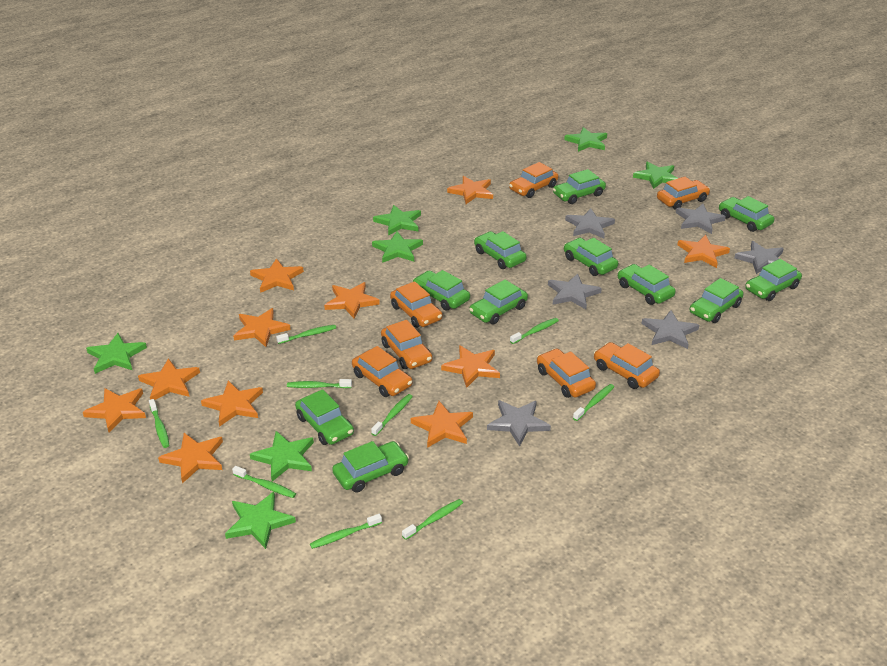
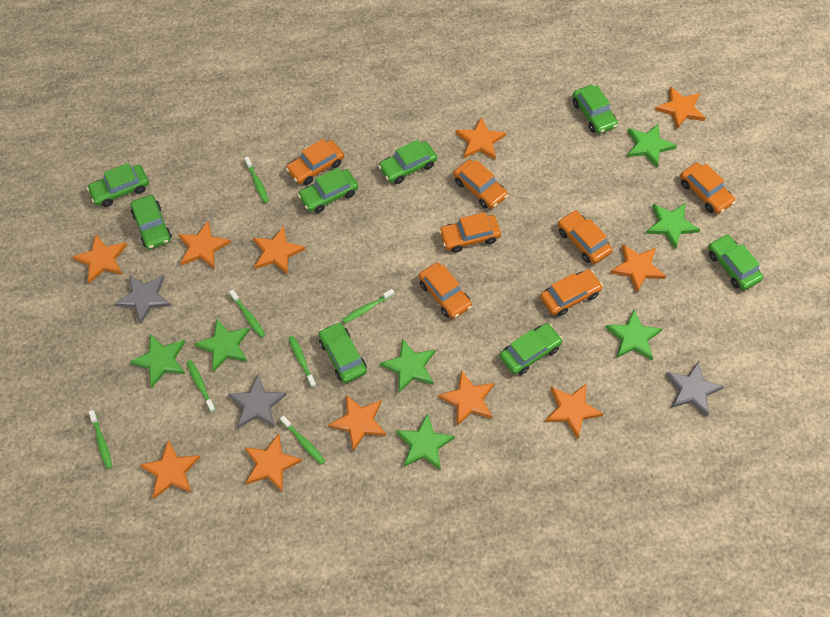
green car: 11 -> 8
green toothbrush: 9 -> 7
grey star: 6 -> 3

